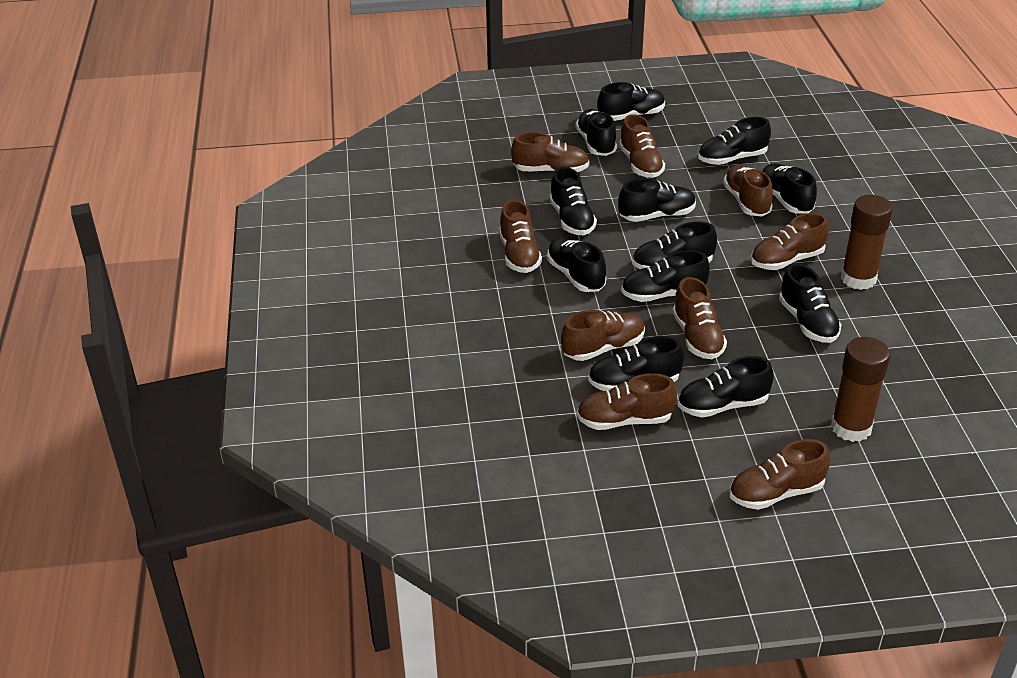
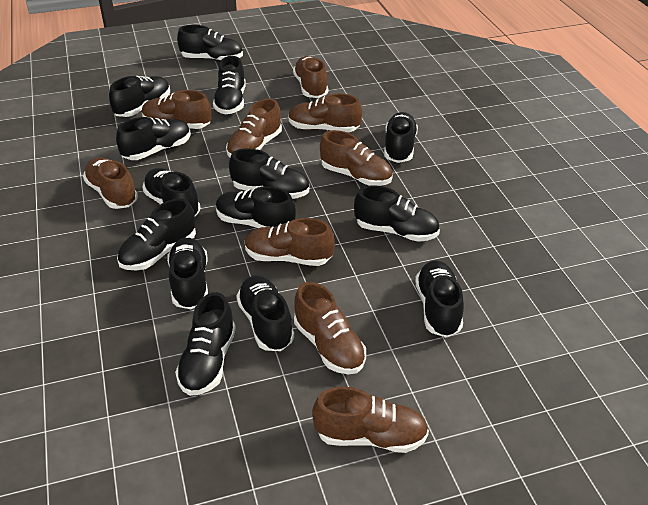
black shoe: 12 -> 14
brown glue stick: 2 -> 0

